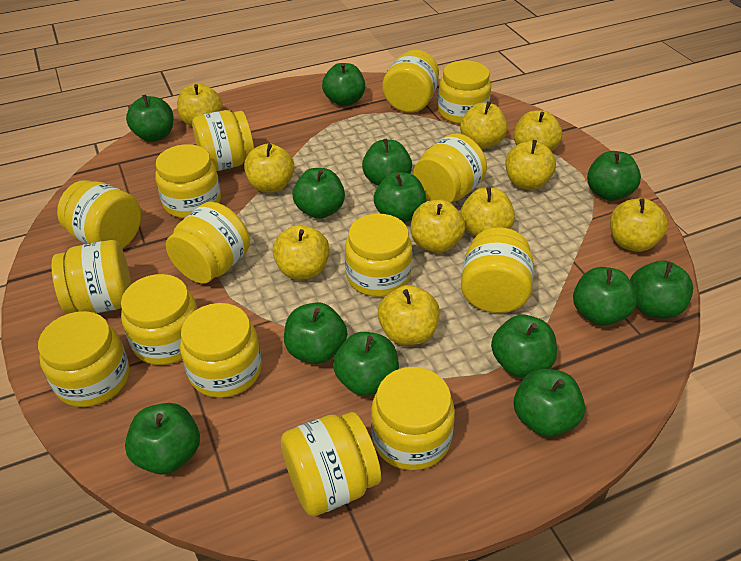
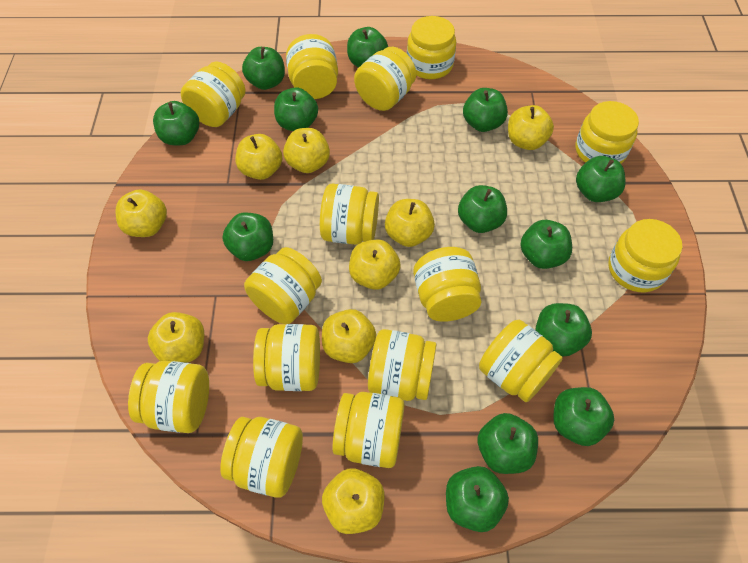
yellow apple: 10 -> 9

